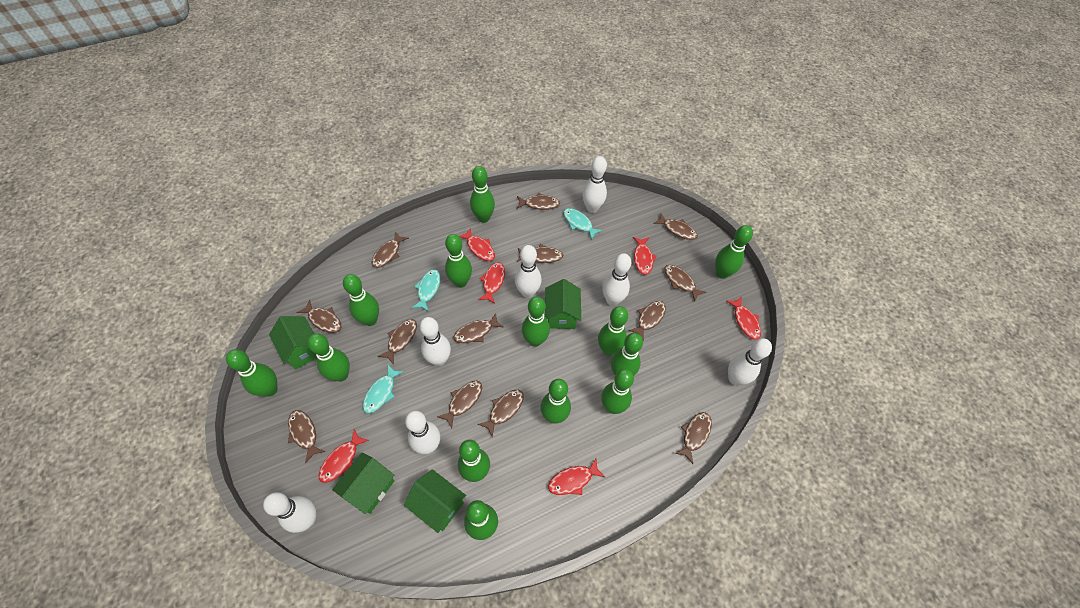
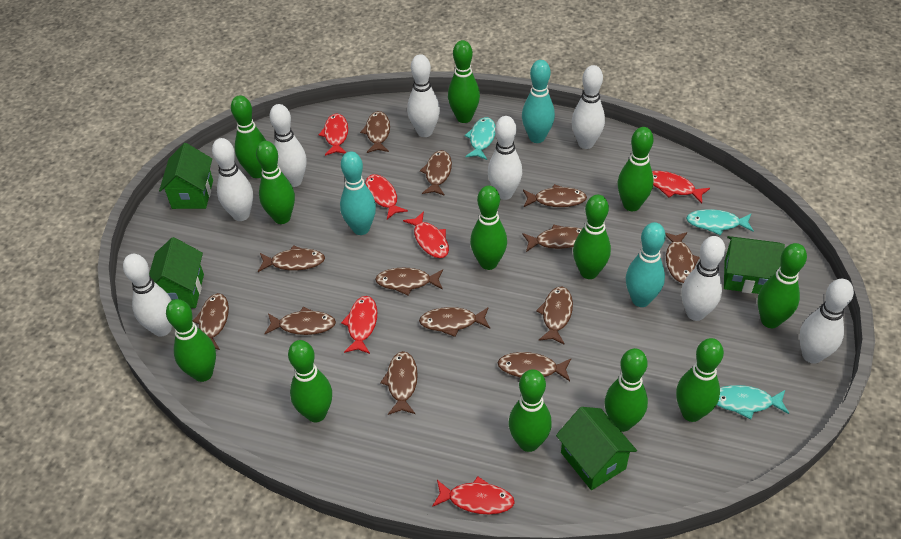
green bowling pin: 13 -> 12
turquoise bowling pin: 0 -> 3
white bowling pin: 7 -> 8

